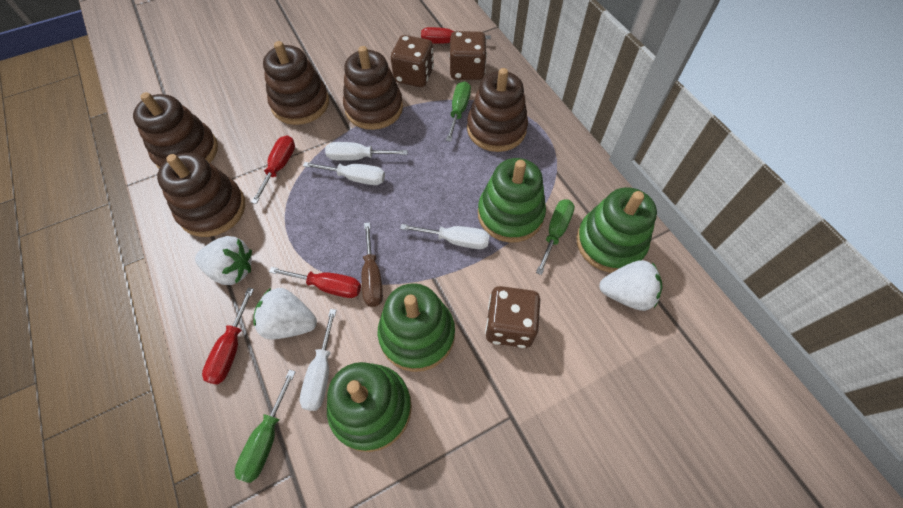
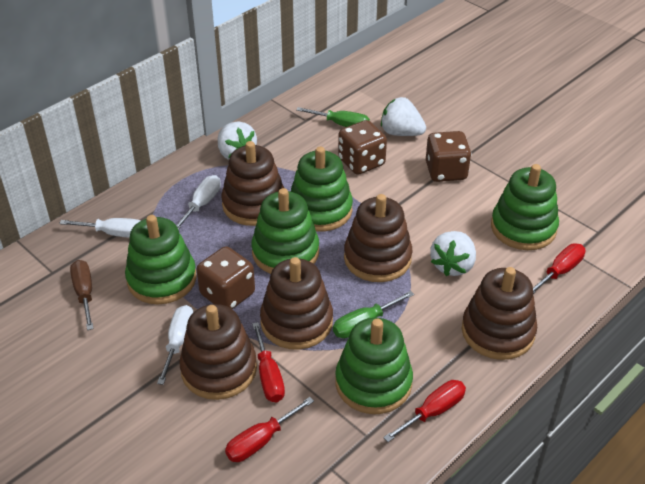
green screwdriver: 3 -> 2
green stacking toy: 4 -> 5
white screwdriver: 4 -> 3

